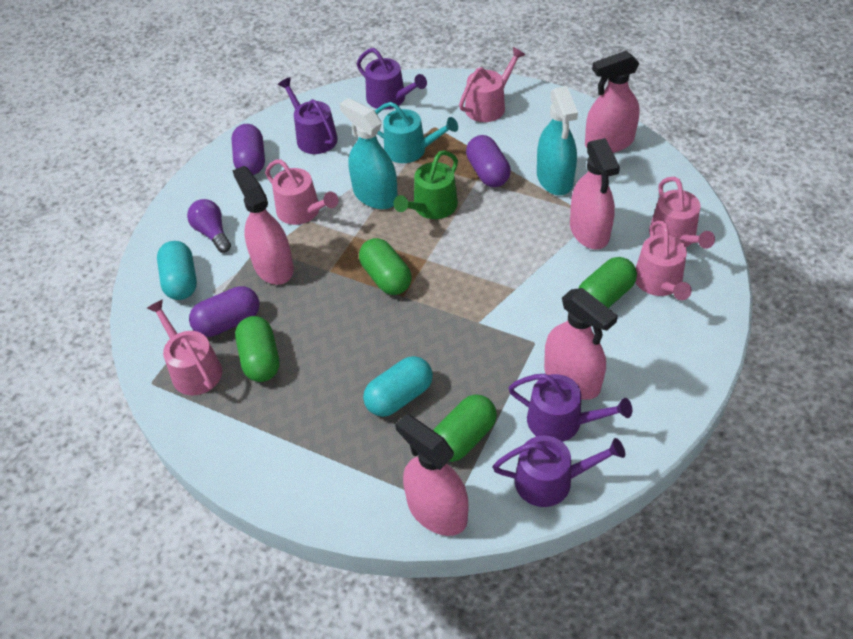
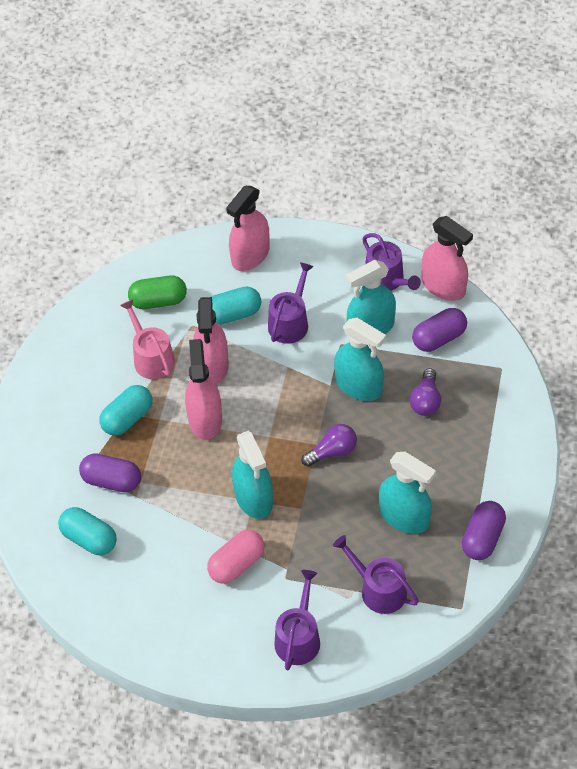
green capsule: 4 -> 1
green watering can: 1 -> 0
pink capsule: 0 -> 1
pink spray bottle: 5 -> 4
pink watering can: 5 -> 1
purple light bulb: 1 -> 2
turquoise capsule: 2 -> 3
turquoise spray bottle: 2 -> 4
turquoise watering can: 1 -> 0

